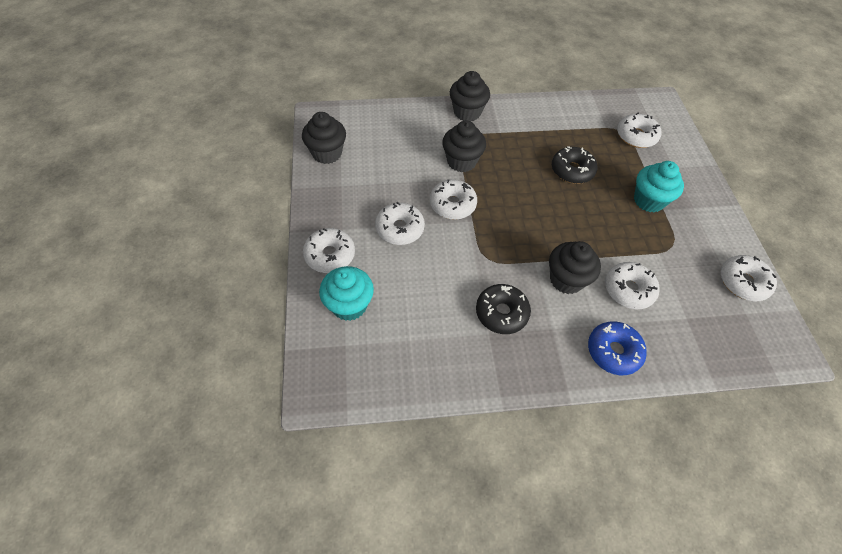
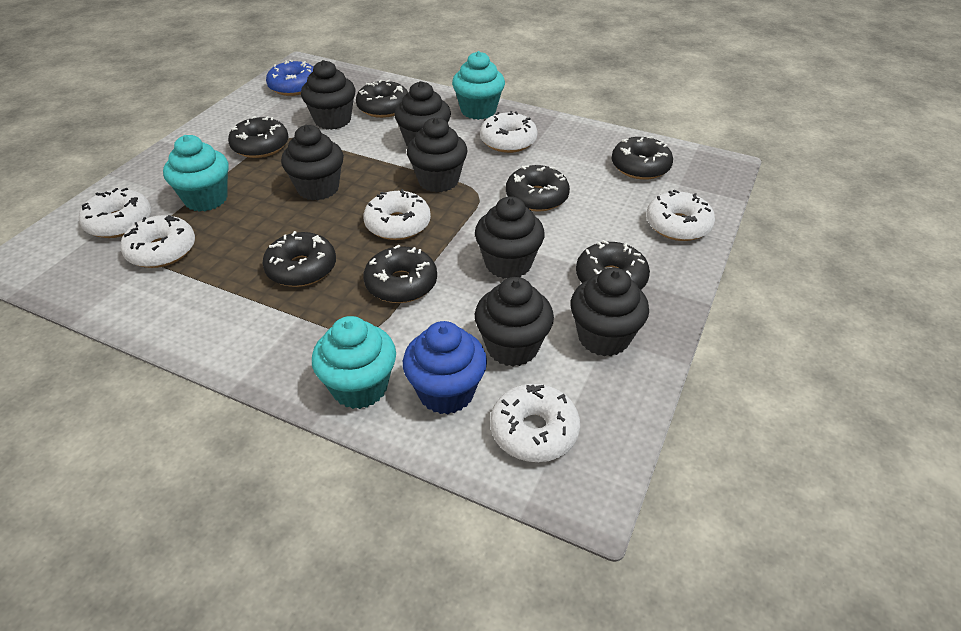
black cupcake: 4 -> 7
black donut: 2 -> 7
blue cupcake: 0 -> 1
turquoise cupcake: 2 -> 3

